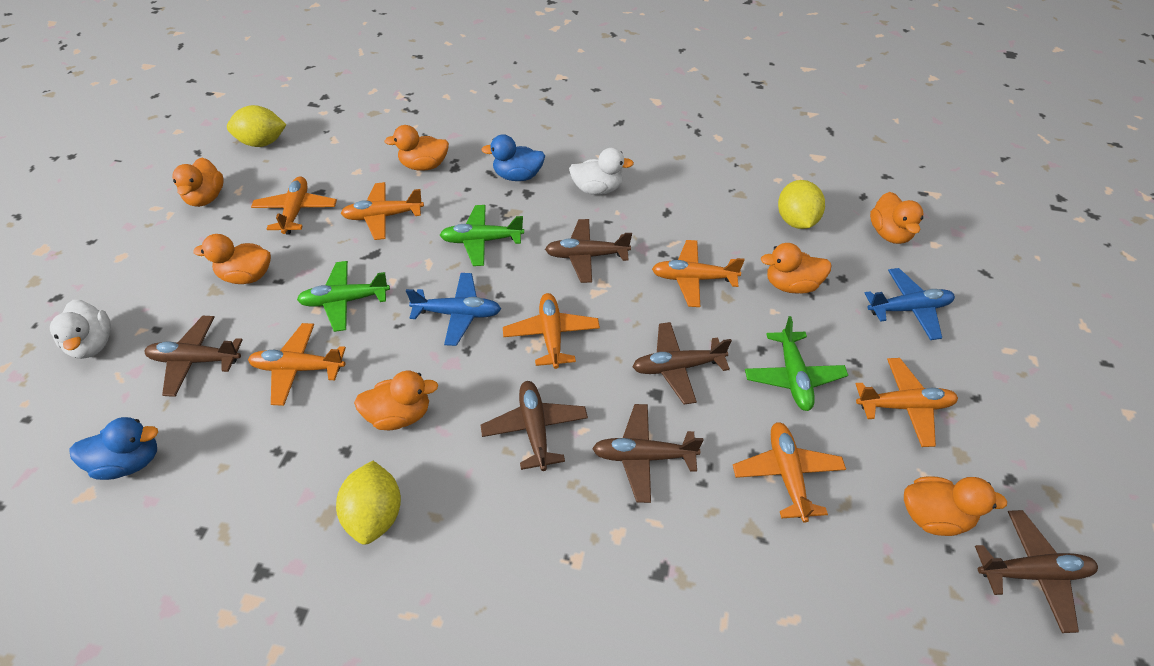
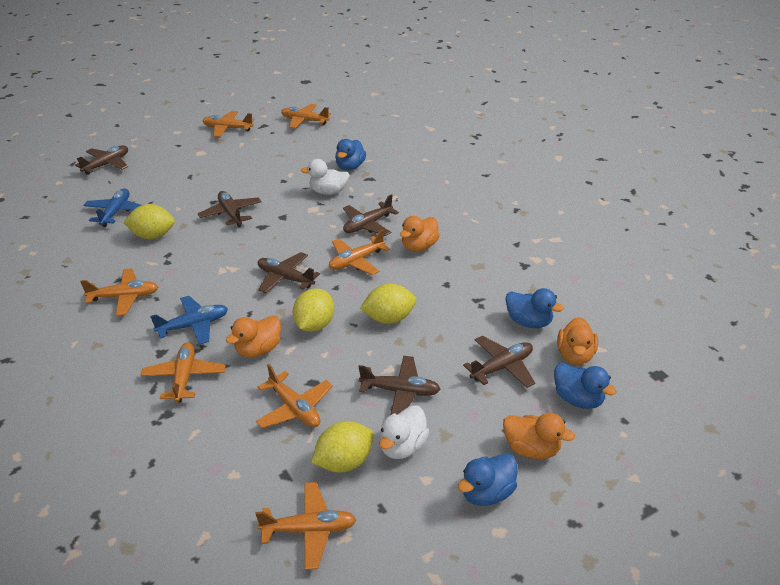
blue duck: 2 -> 4
green plane: 3 -> 0
orange duck: 7 -> 4
yellow lemon: 3 -> 4

